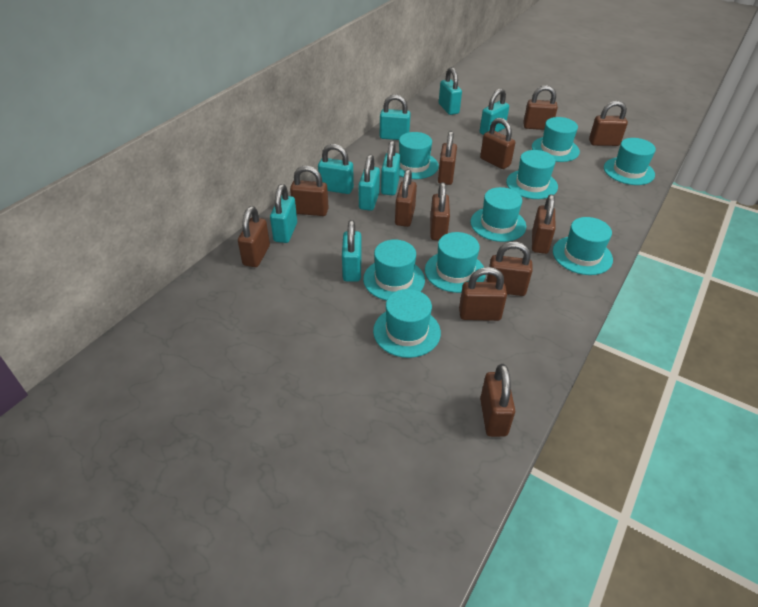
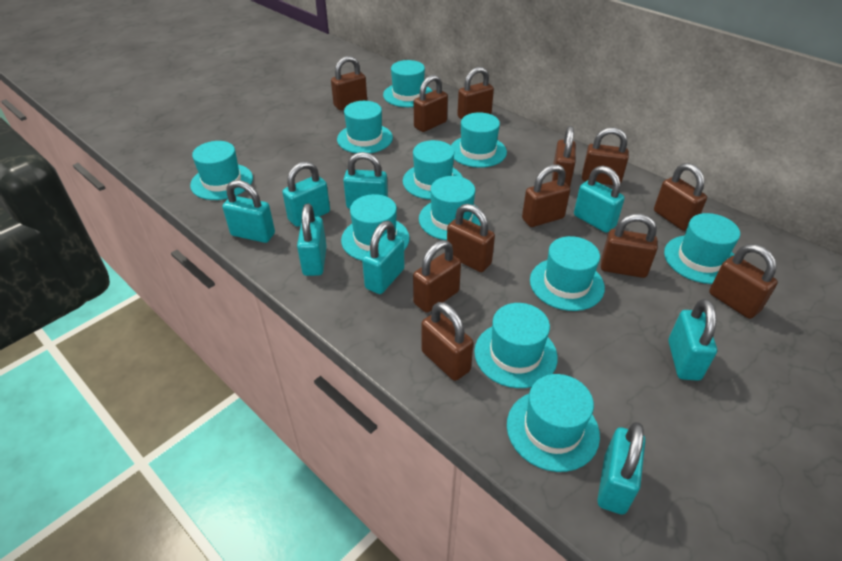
turquoise hat: 9 -> 11

